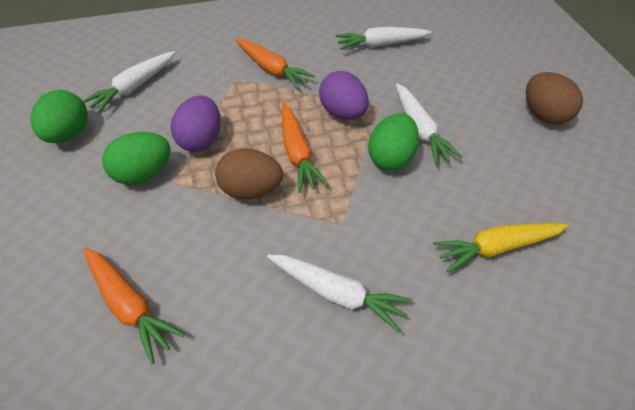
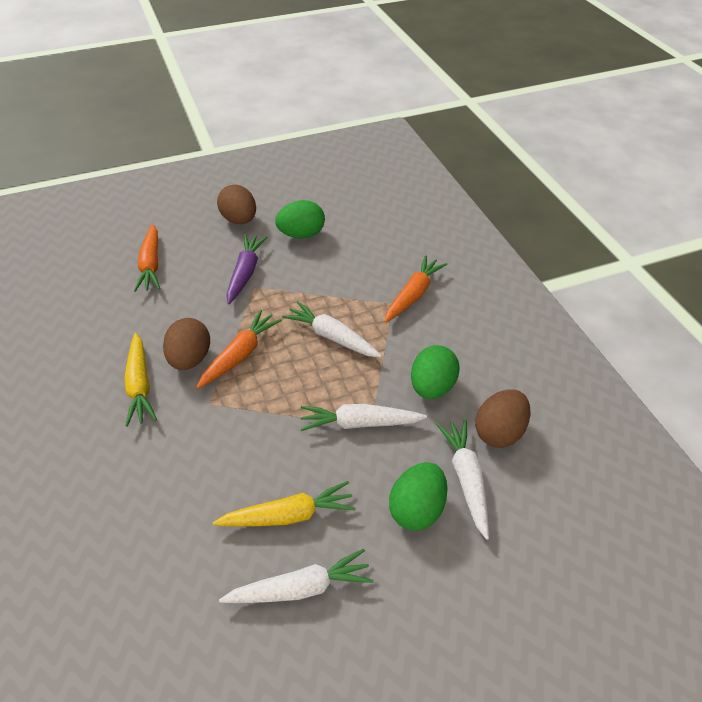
brown egg: 2 -> 3
purple carrot: 0 -> 1
purple egg: 2 -> 0
yellow carrot: 1 -> 2

